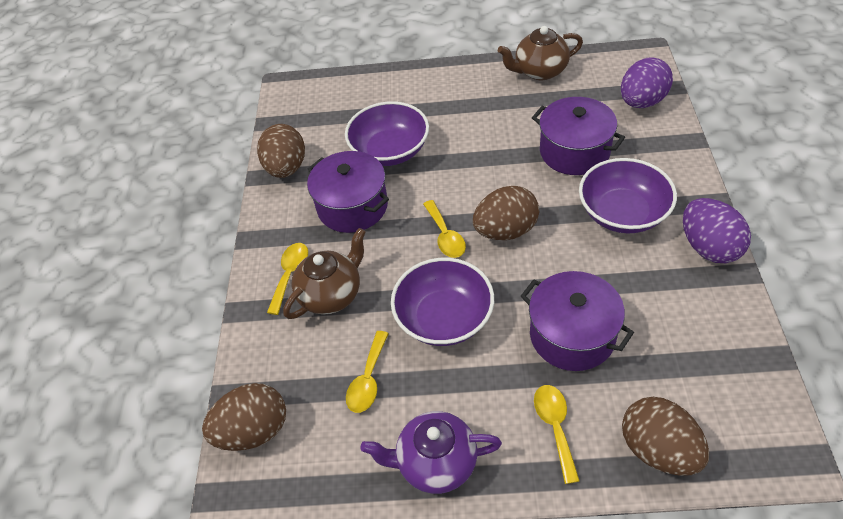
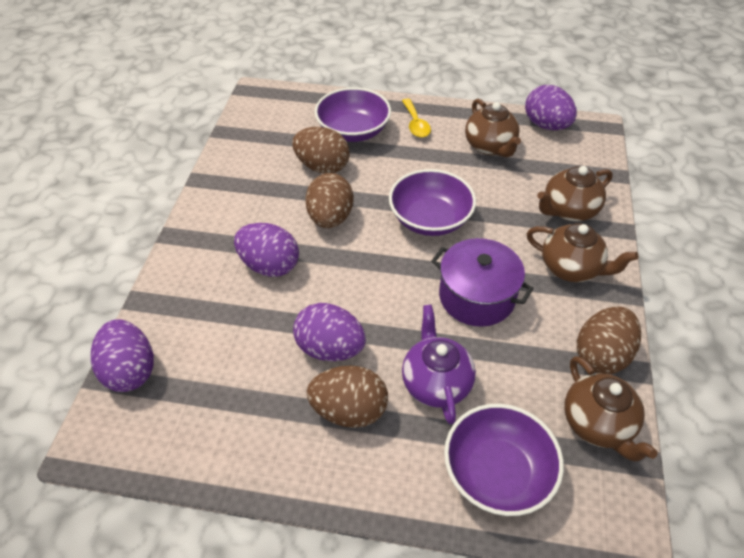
brown teapot: 2 -> 4
purple egg: 2 -> 4
purple pot: 3 -> 1
yellow spoon: 4 -> 1

